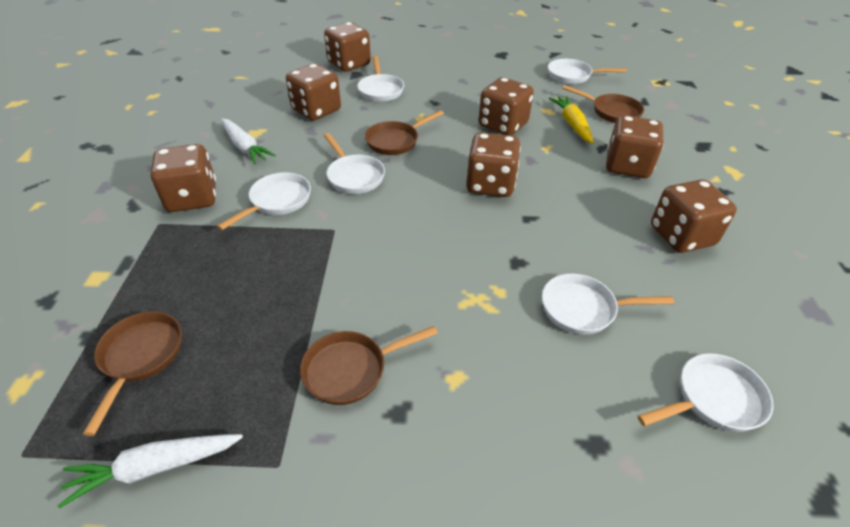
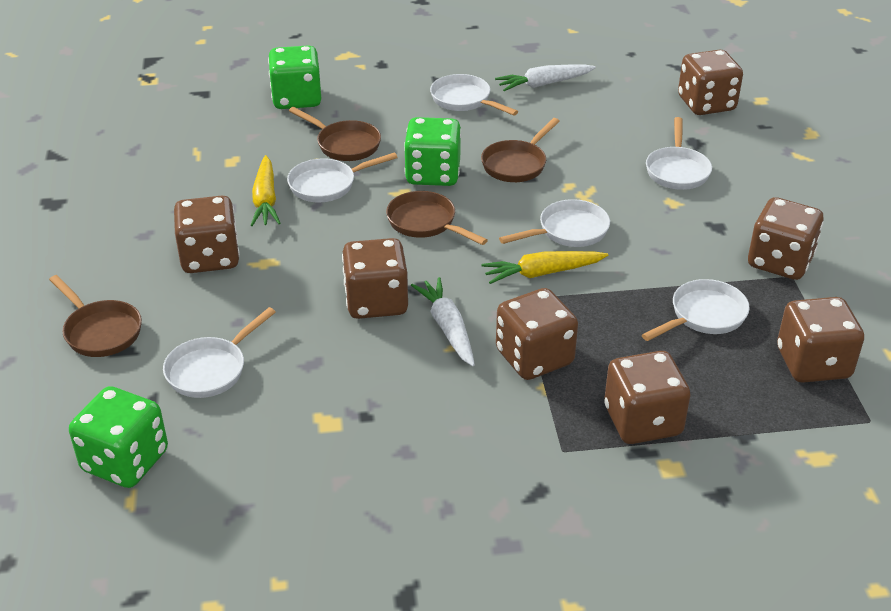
green dice: 0 -> 3
yellow carrot: 1 -> 2

